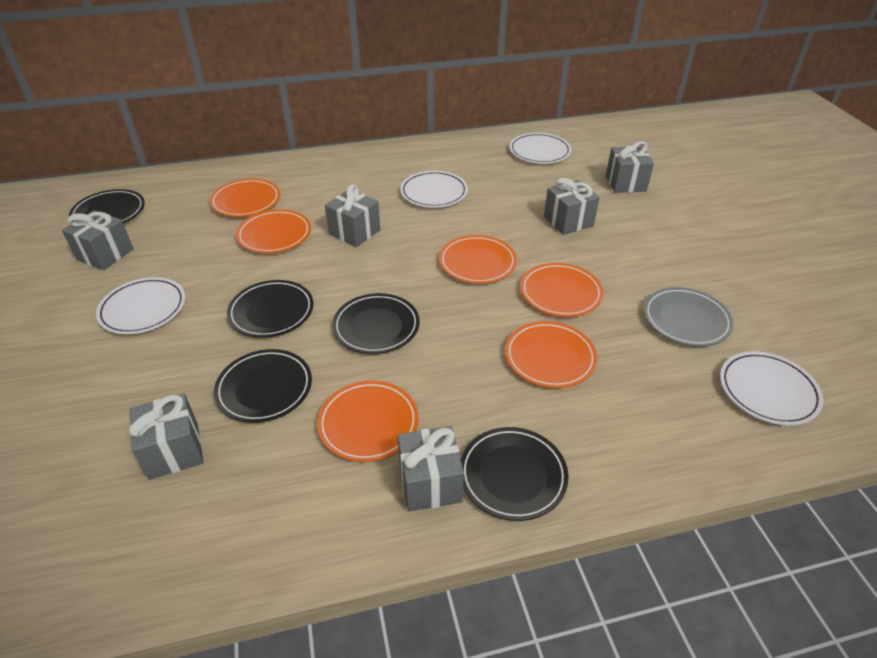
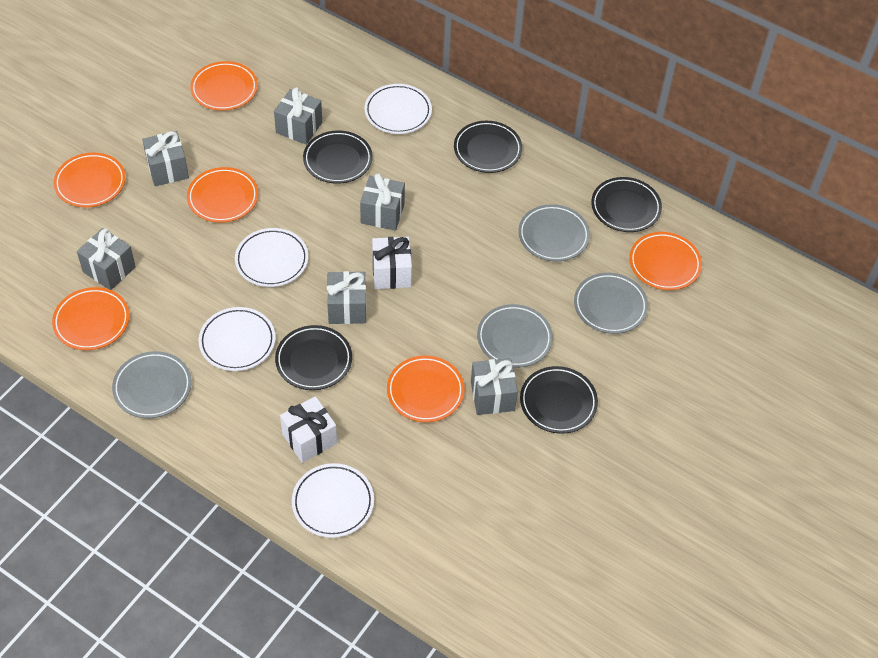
grey plate: 1 -> 4
white gift: 0 -> 2

